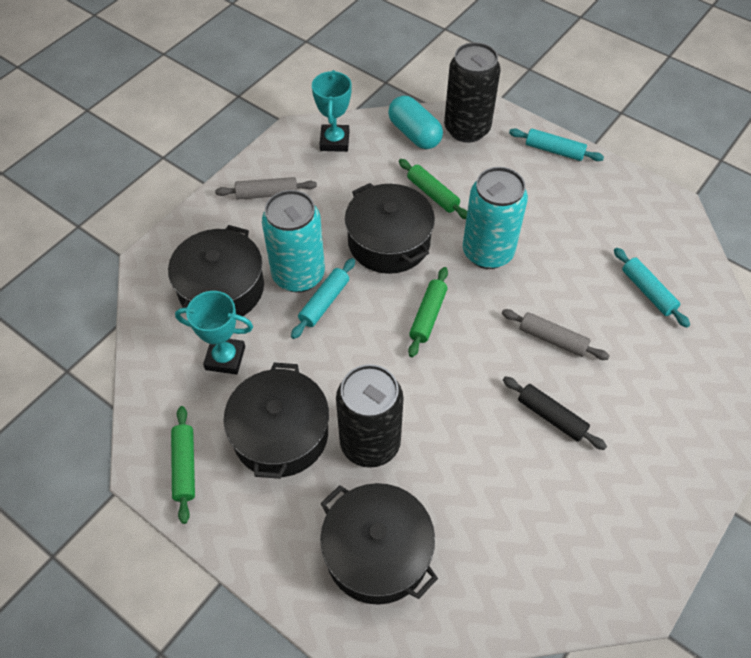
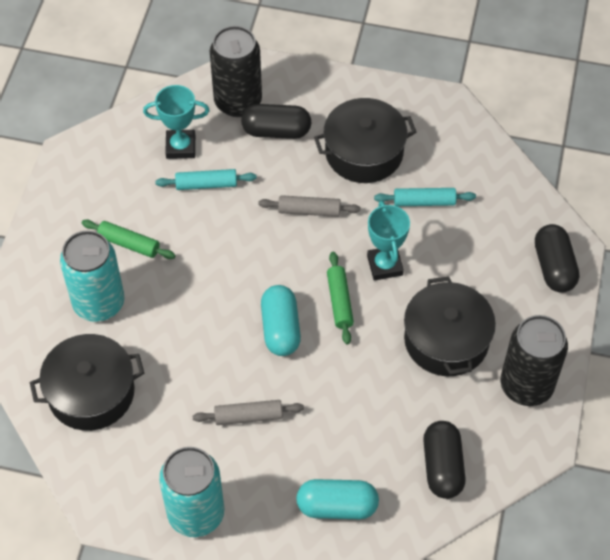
black capsule: 0 -> 3
black pot: 4 -> 3
black rolling pin: 1 -> 0
green rolling pin: 3 -> 2
turquoise capsule: 1 -> 2
turquoise rolling pin: 3 -> 2

